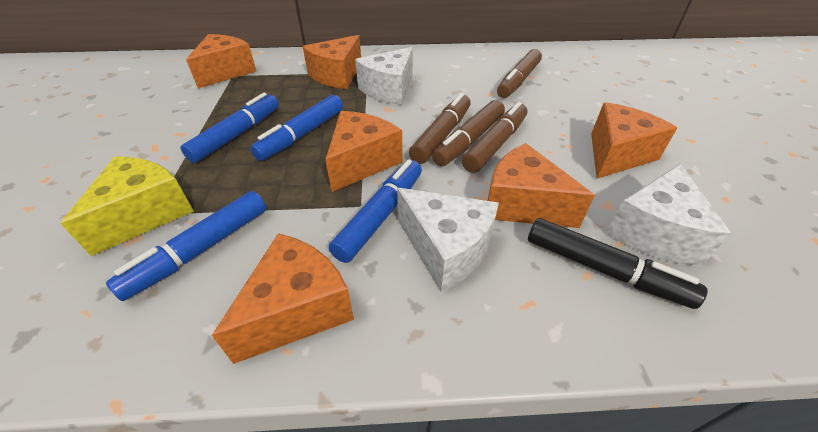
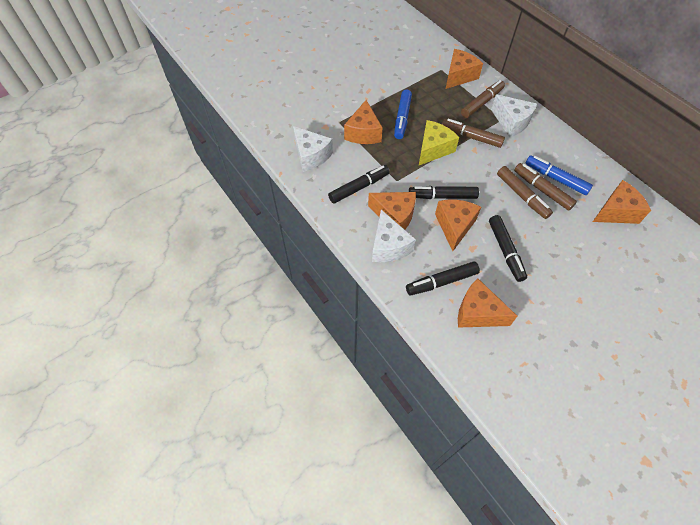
black marker: 1 -> 4
blue marker: 4 -> 2

